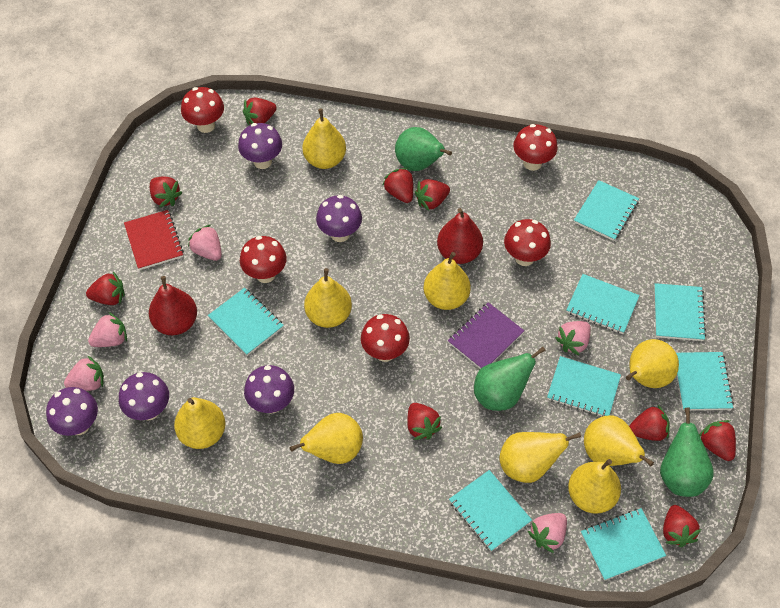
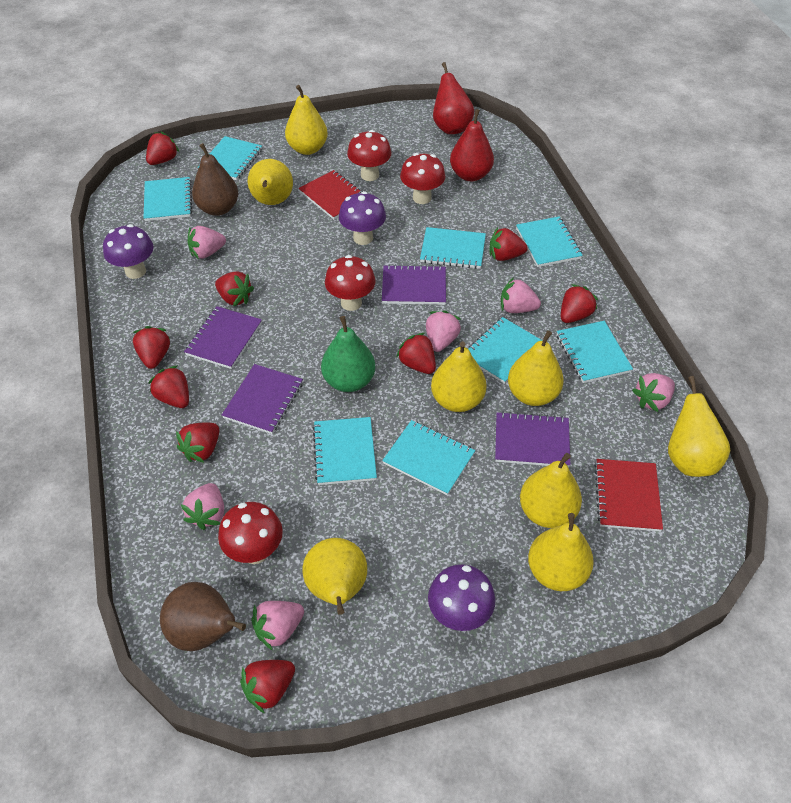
brown pear: 0 -> 2
green pear: 3 -> 1
pink strawberry: 5 -> 6
purple mushroom: 5 -> 3
purple notebook: 1 -> 4
red mushroom: 5 -> 4
red notebook: 1 -> 2
yellow pear: 9 -> 8

